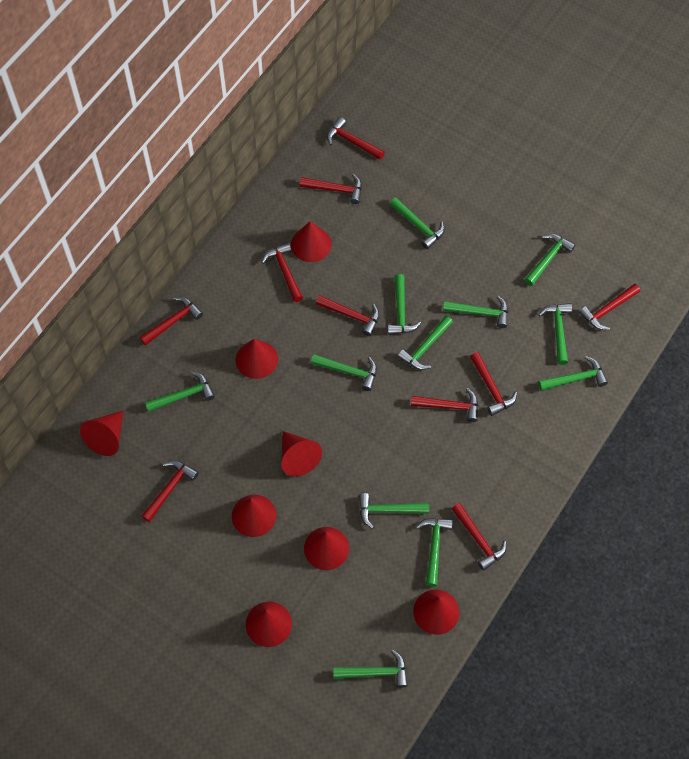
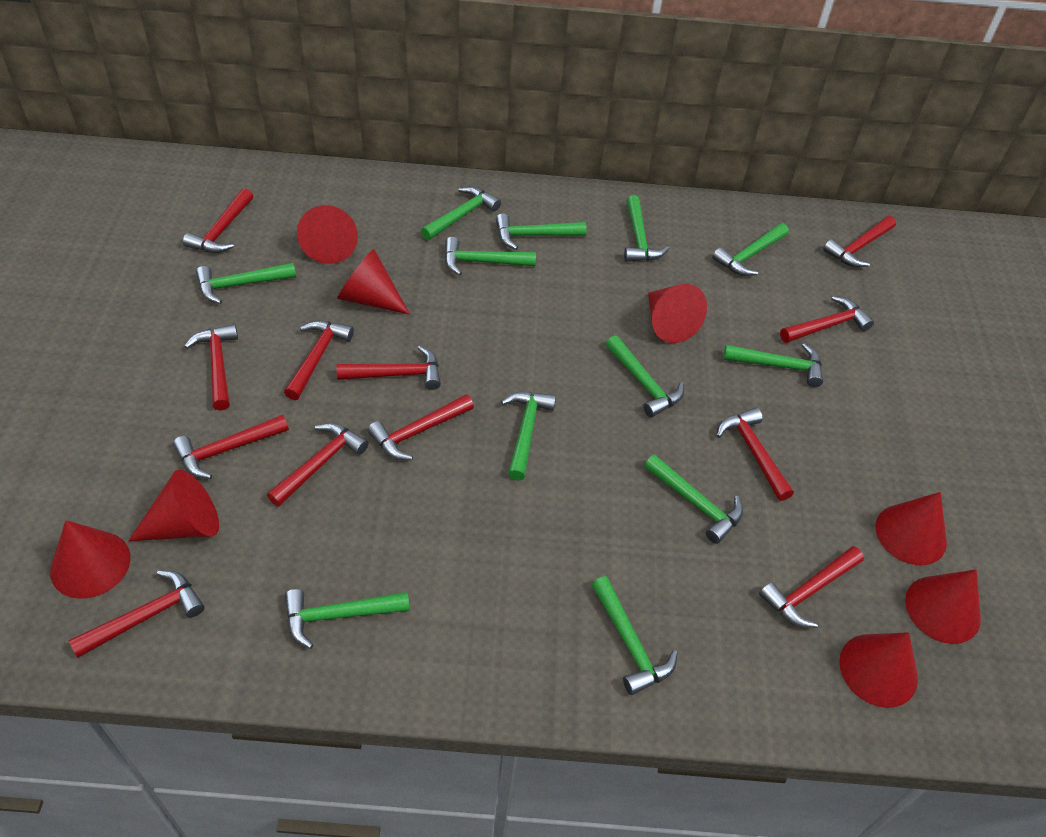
red hammer: 10 -> 12

